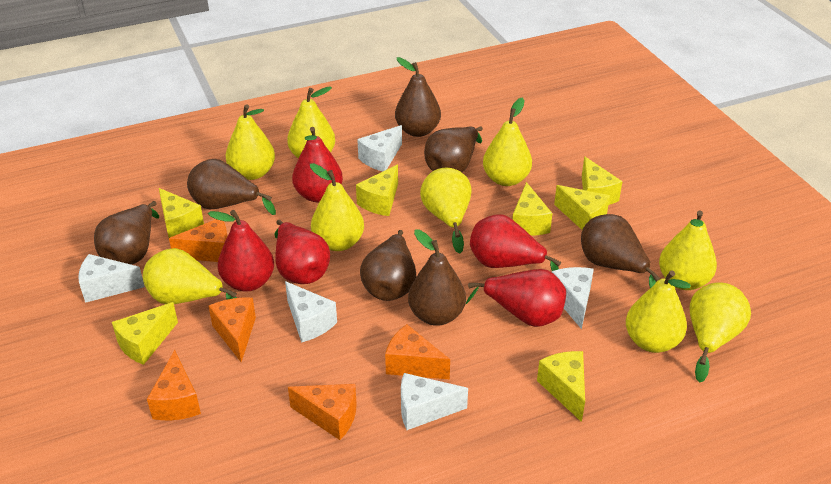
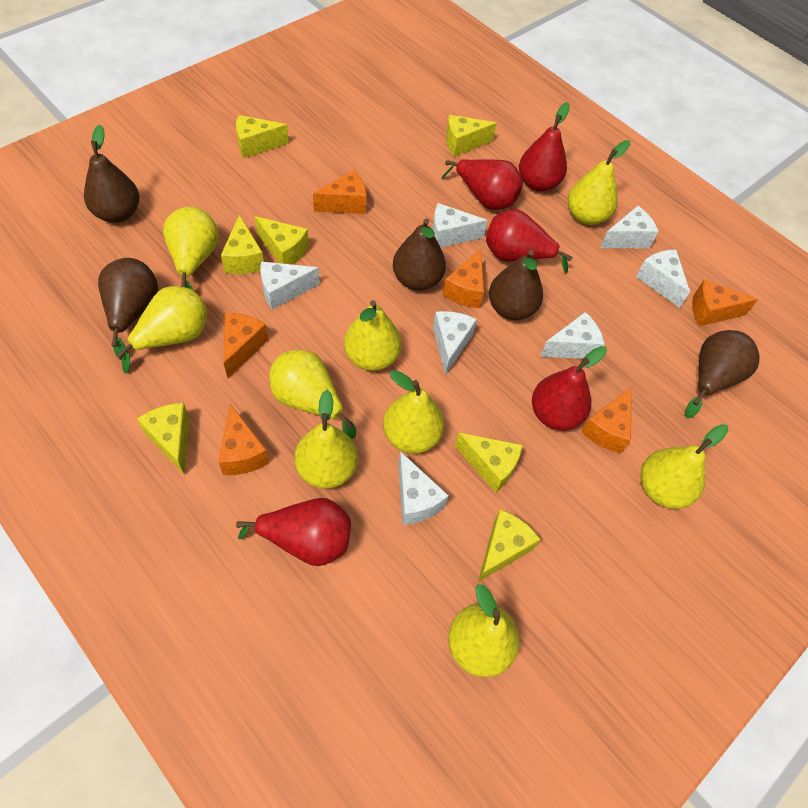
brown pear: 7 -> 5
orange cheese: 5 -> 6
white cheese: 5 -> 7

